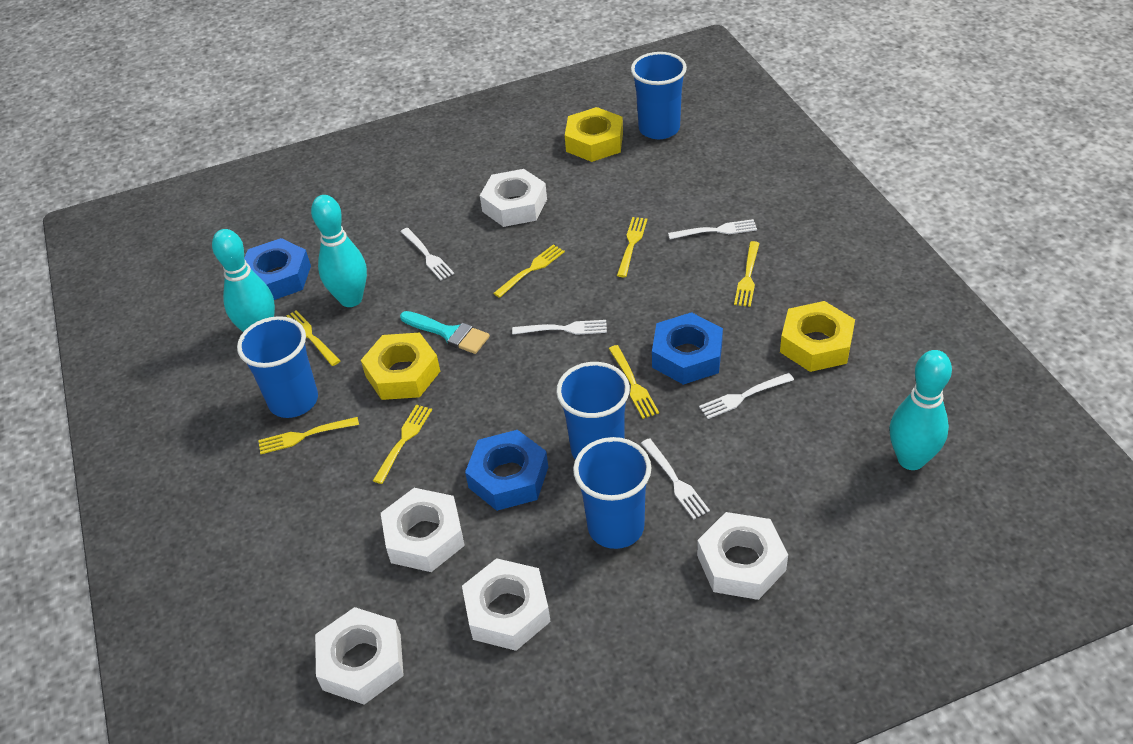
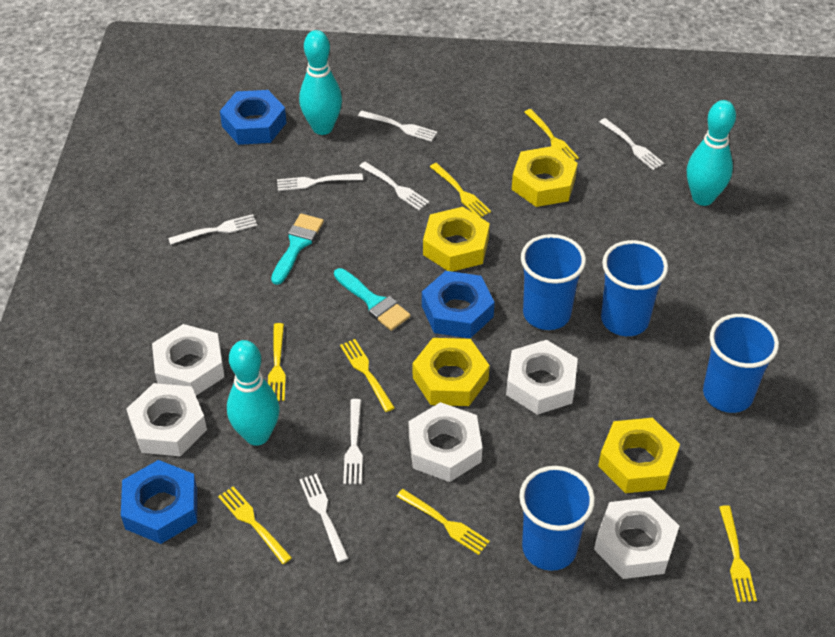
turquoise brush: 1 -> 2
white fork: 5 -> 7
yellow nut: 3 -> 4

